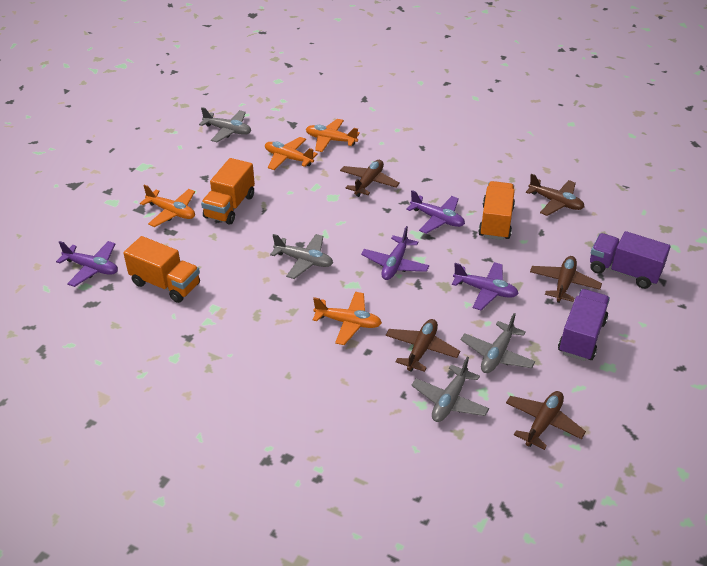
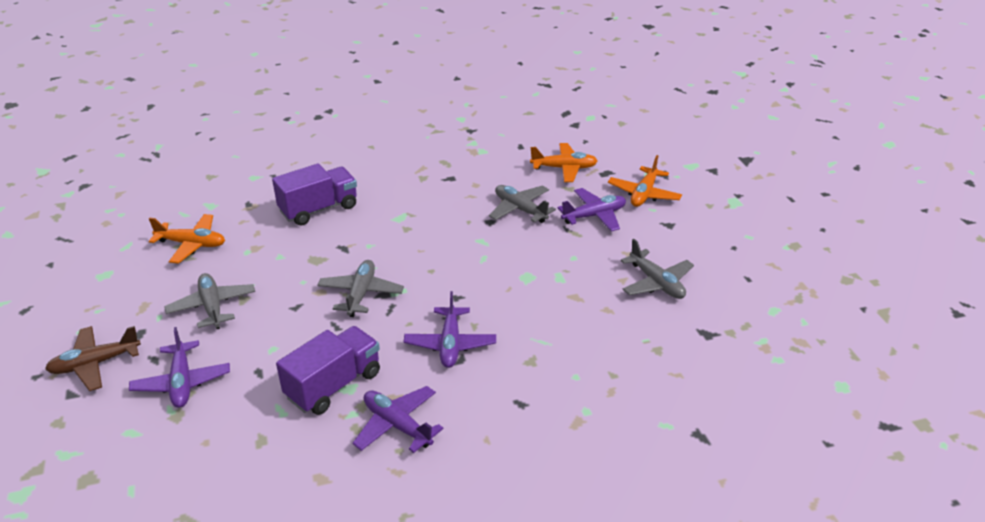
brown plane: 5 -> 1
orange plane: 4 -> 3
orange truck: 3 -> 0

